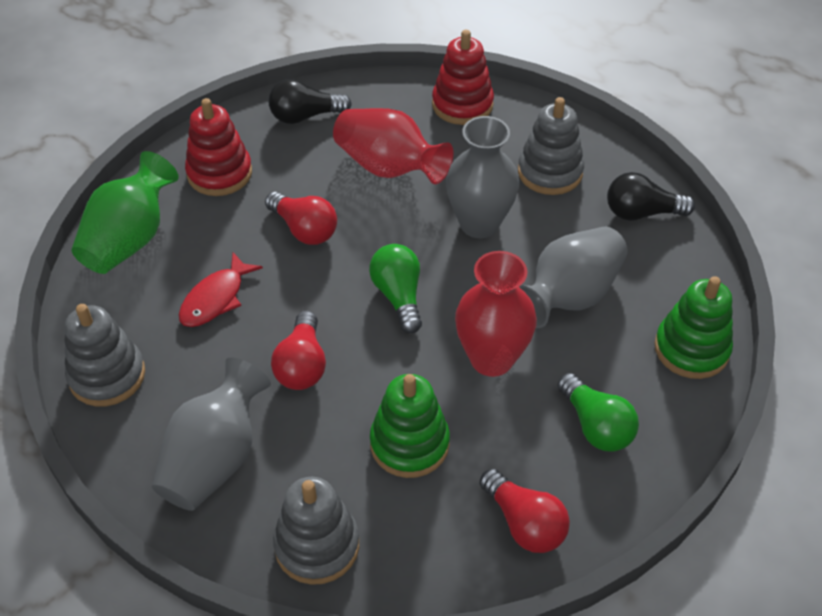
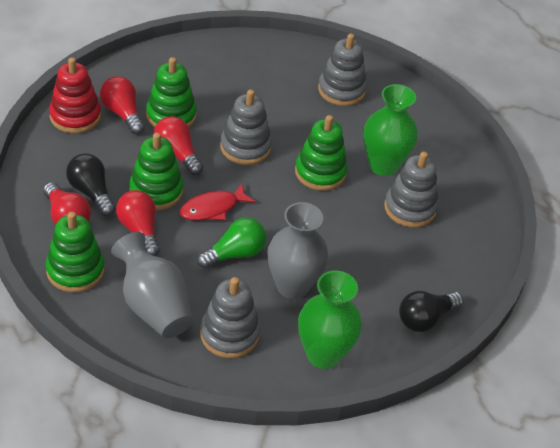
green light bulb: 2 -> 1
green stacking toy: 2 -> 4
green vase: 1 -> 2
grey stacking toy: 3 -> 4
grey vase: 3 -> 2
red light bulb: 3 -> 4
red stacking toy: 2 -> 1
red vase: 2 -> 0

